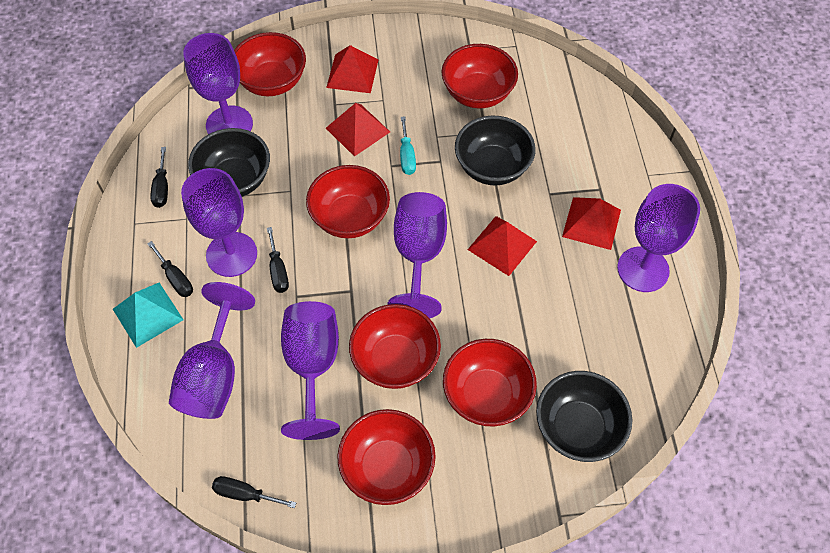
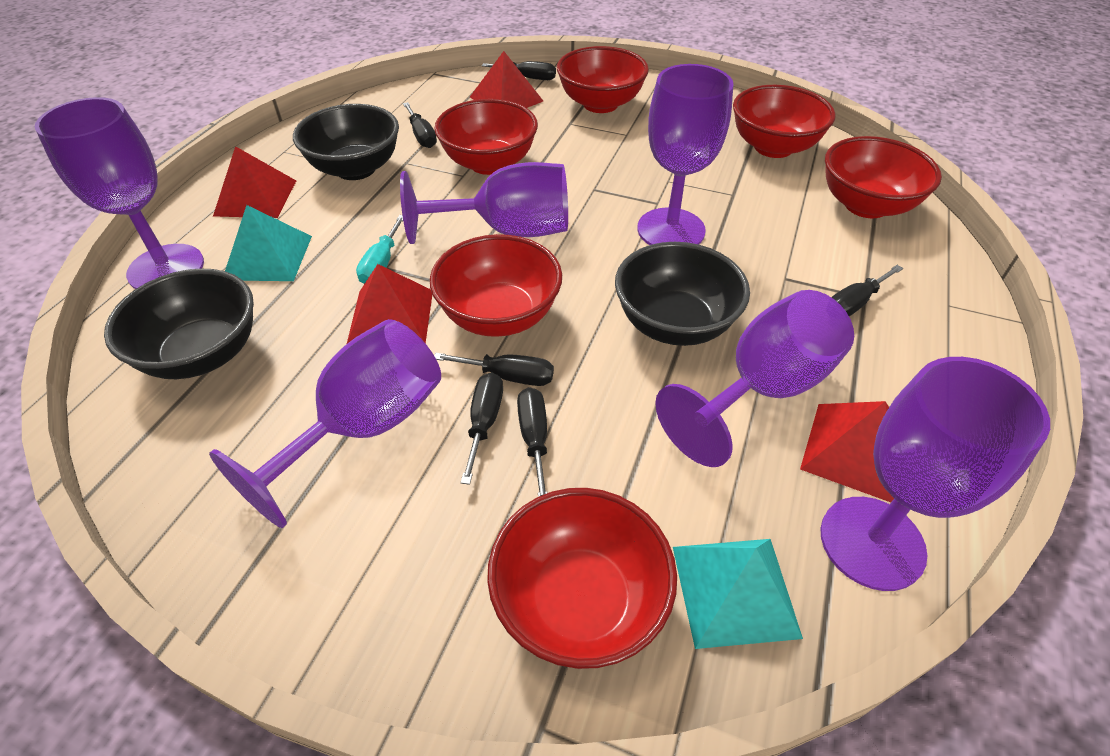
black screwdriver: 4 -> 6
turquoise pyramid: 1 -> 2

